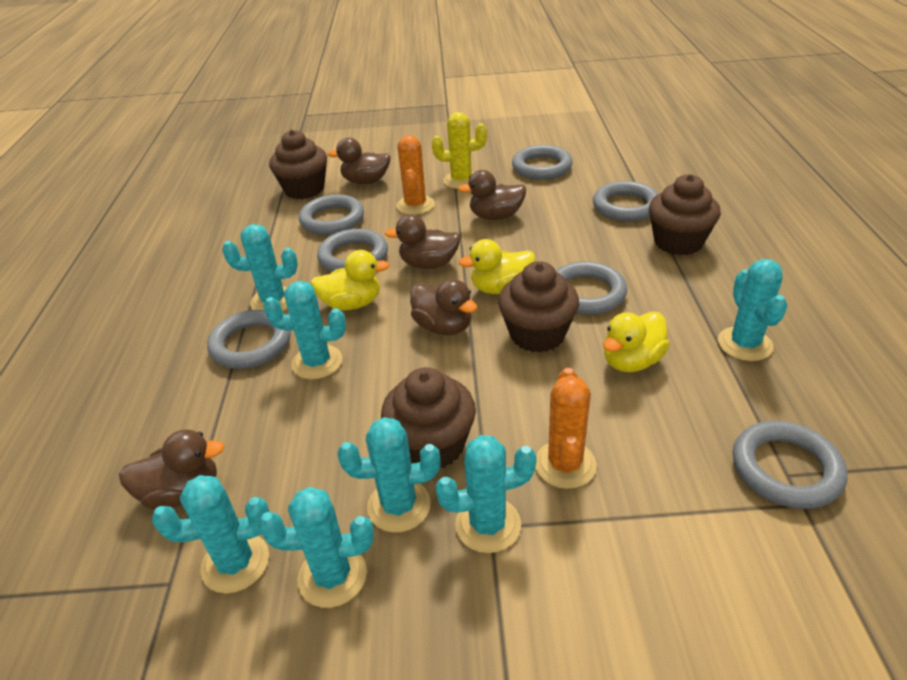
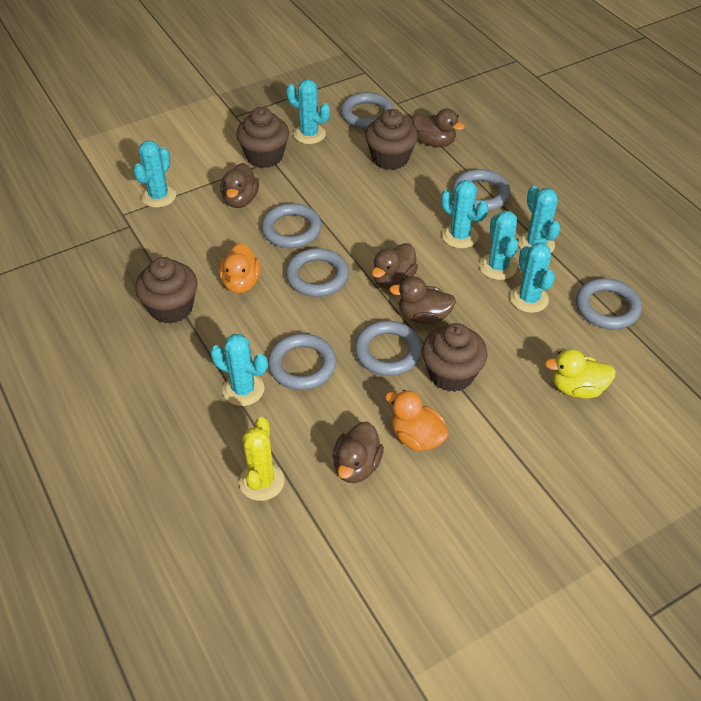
orange cactus: 2 -> 0
orange duck: 0 -> 2
yellow duck: 3 -> 1

